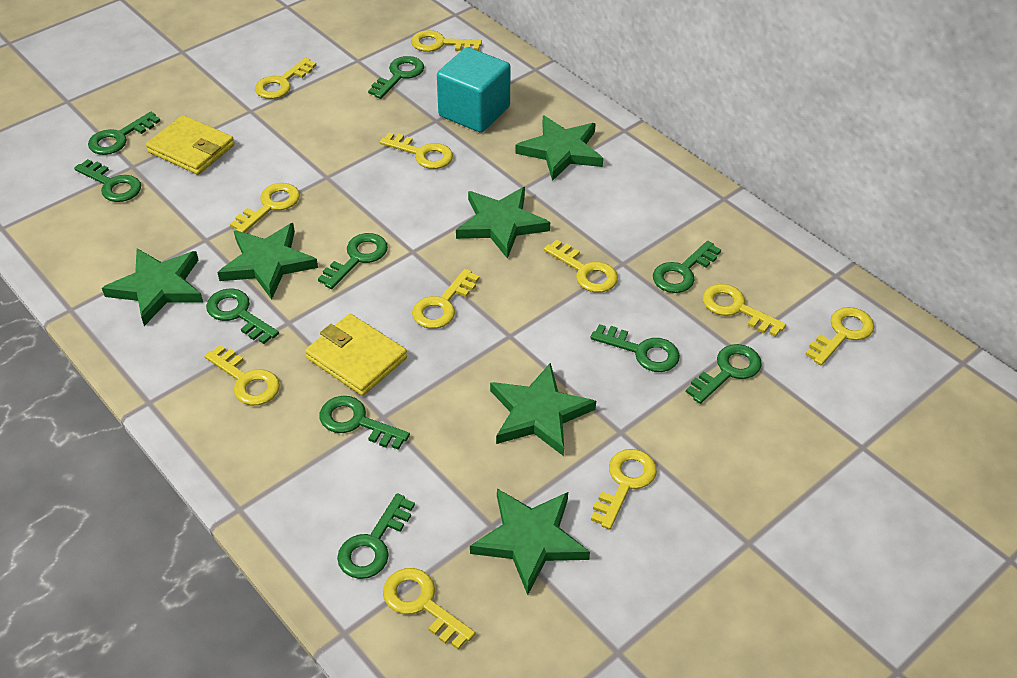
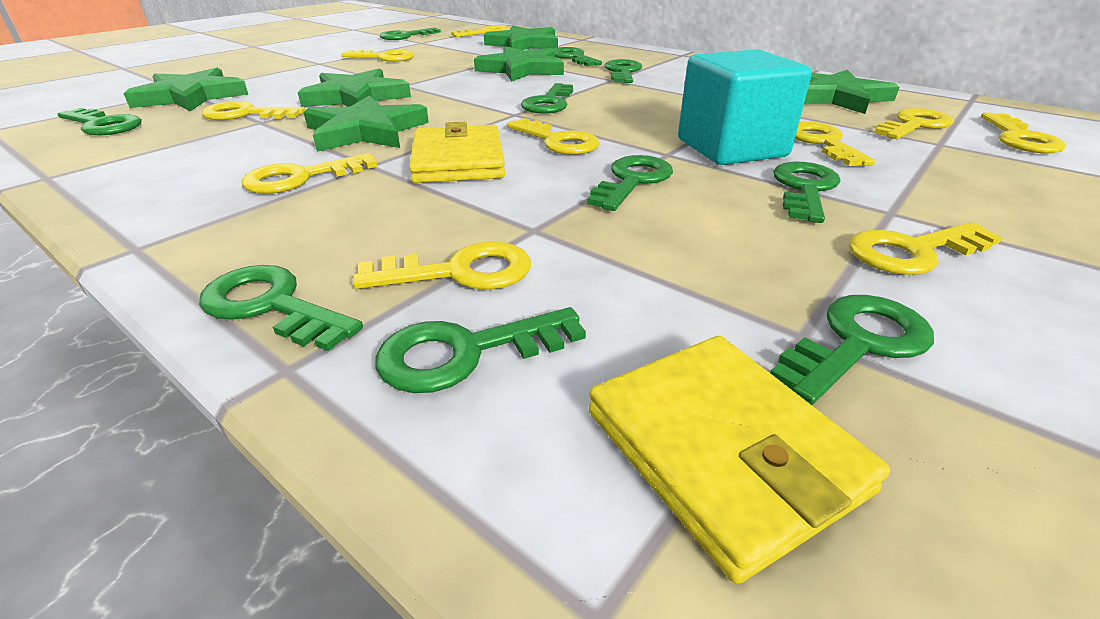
yellow key: 11 -> 10

